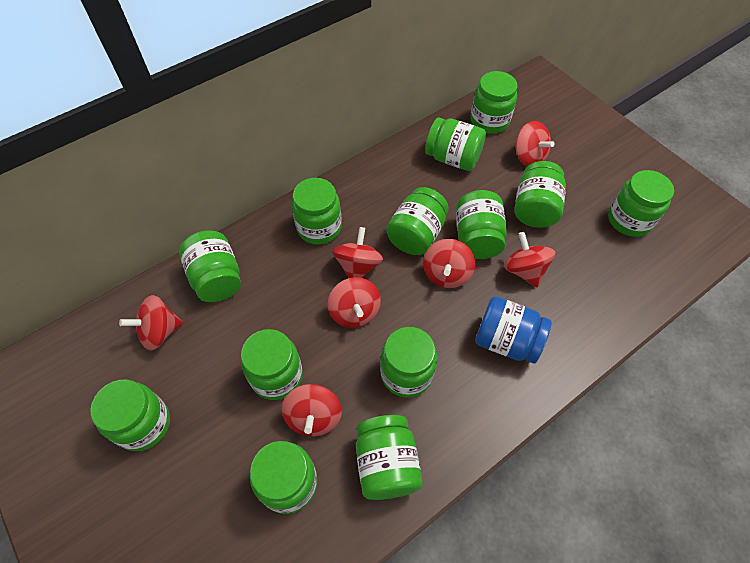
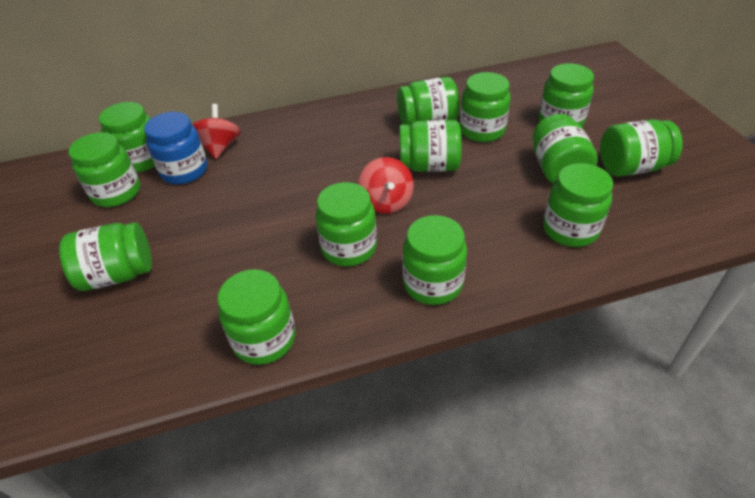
red spinning top: 7 -> 2

